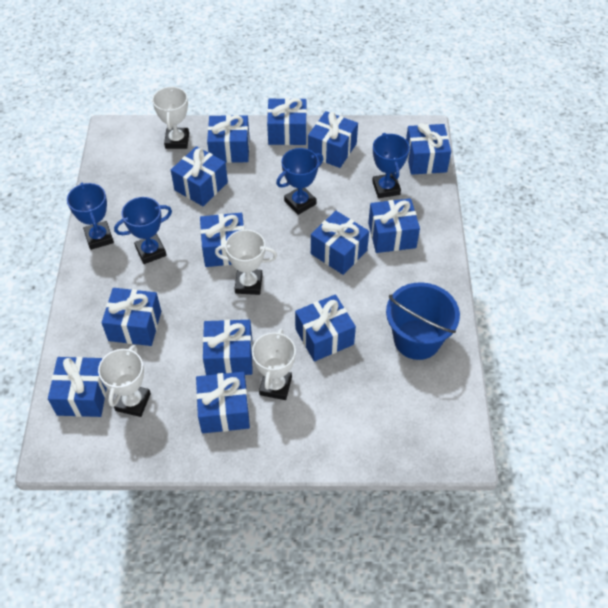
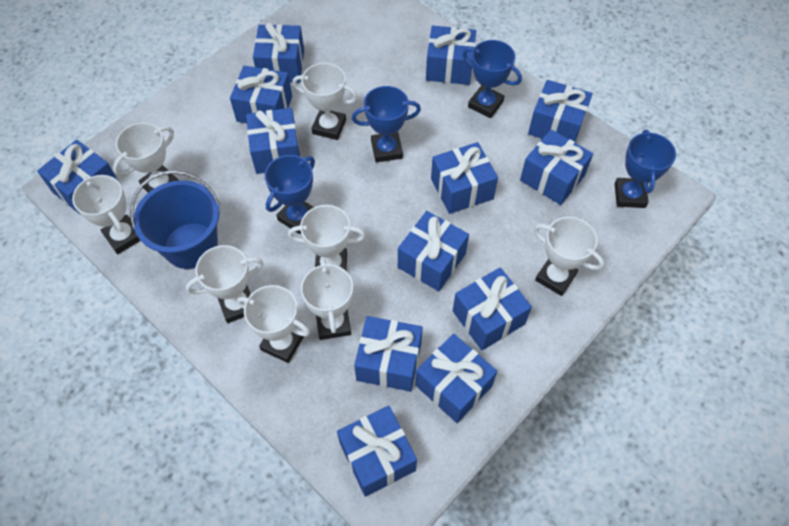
white trophy: 4 -> 8

